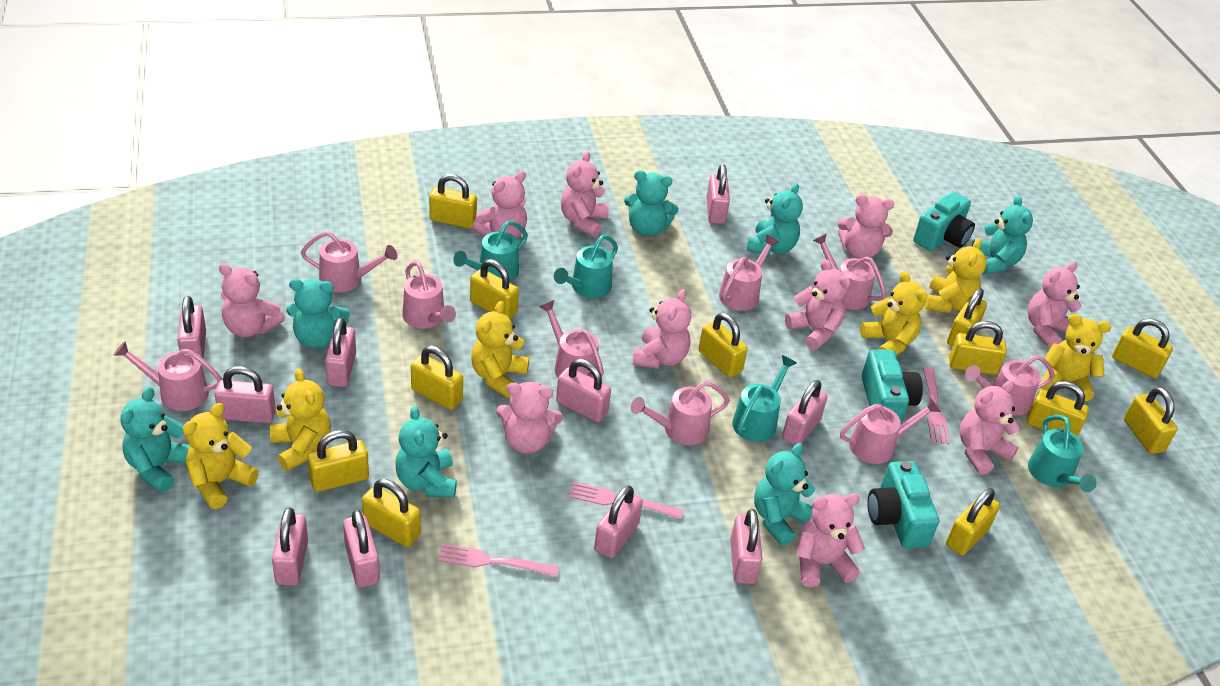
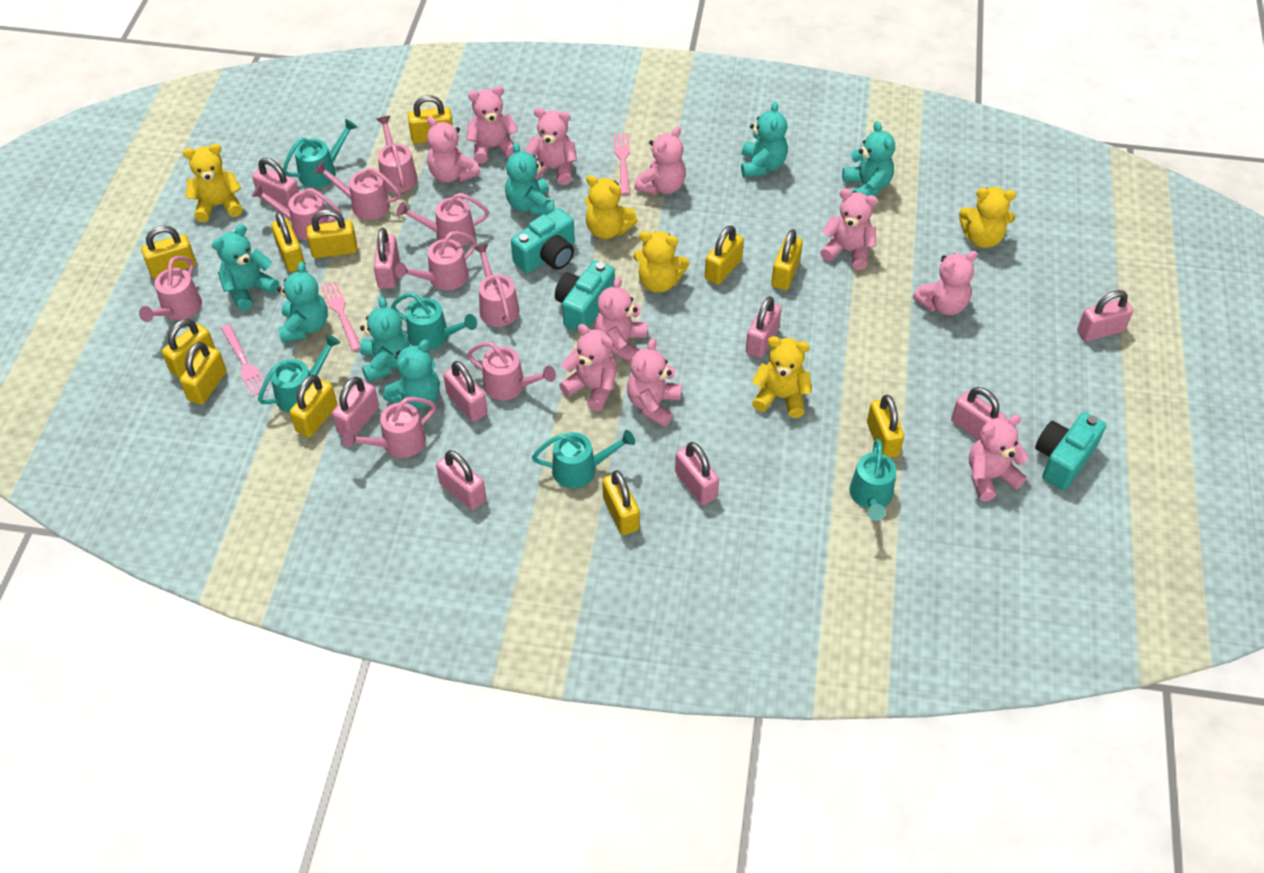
pink padlock: 10 -> 9
turquoise watering can: 4 -> 5
yellow padlock: 12 -> 11
yellow teddy bear: 6 -> 5

